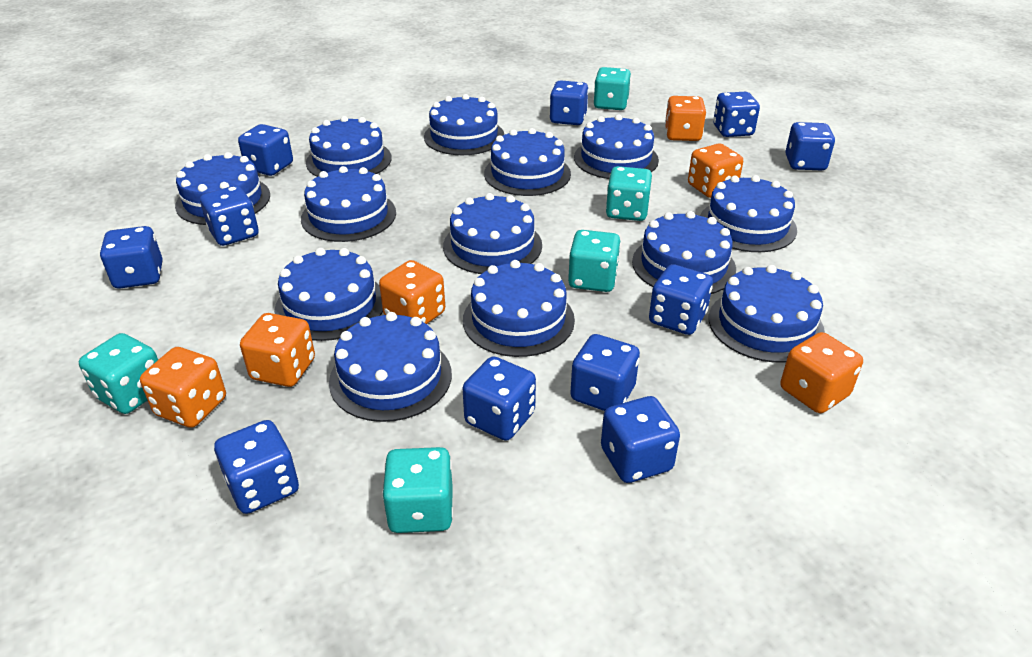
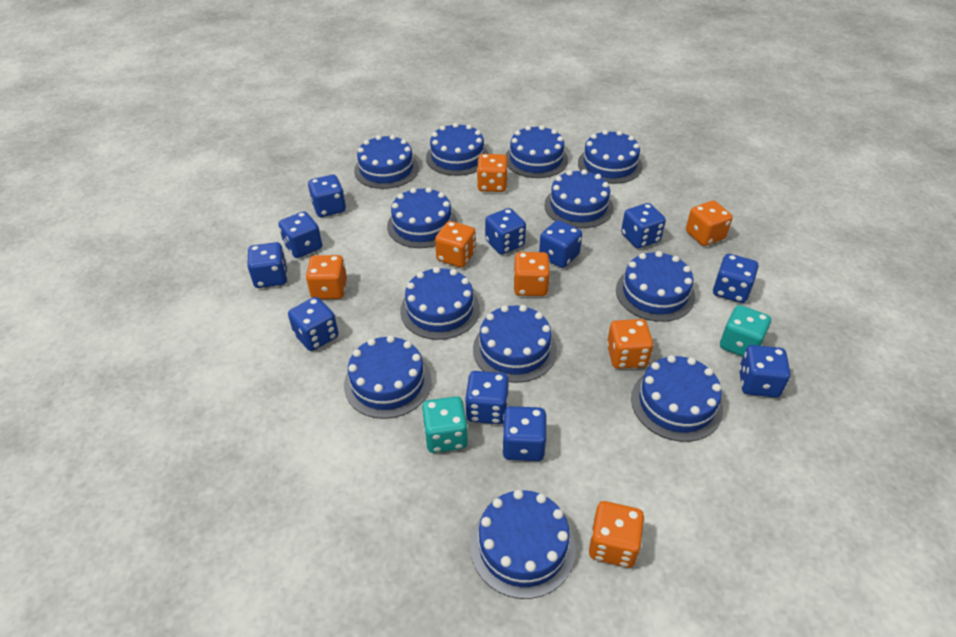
blue cake: 13 -> 12
orange dice: 6 -> 7
turquoise dice: 5 -> 2

